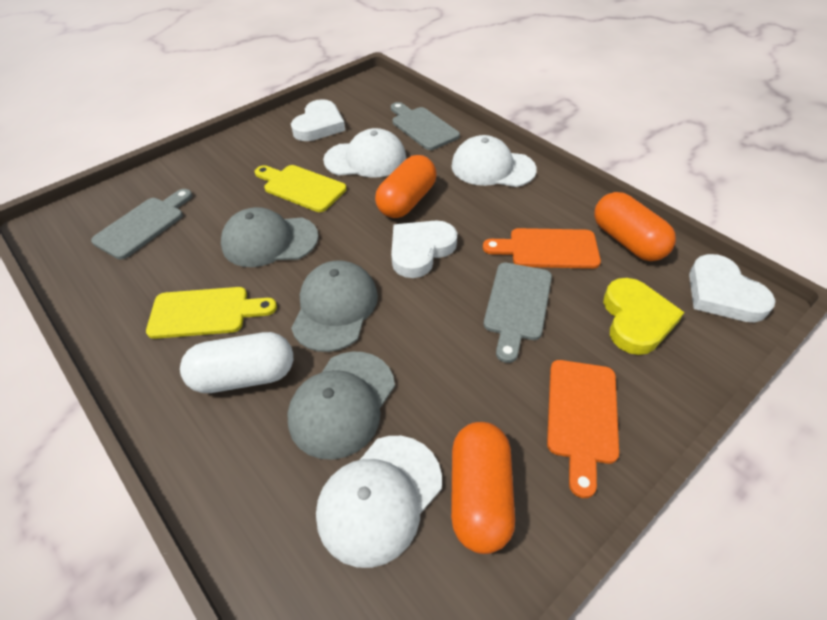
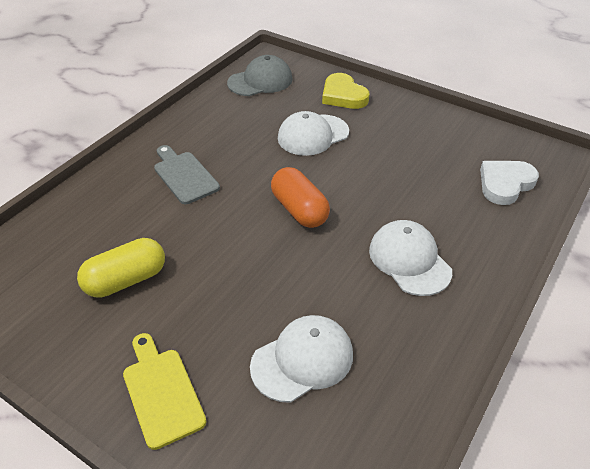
grey cap: 3 -> 1
grey cutting board: 3 -> 1
orange capsule: 3 -> 1
orange cutting board: 2 -> 0
white capsule: 1 -> 0
white heart: 3 -> 1
yellow capsule: 0 -> 1
yellow cutting board: 2 -> 1

